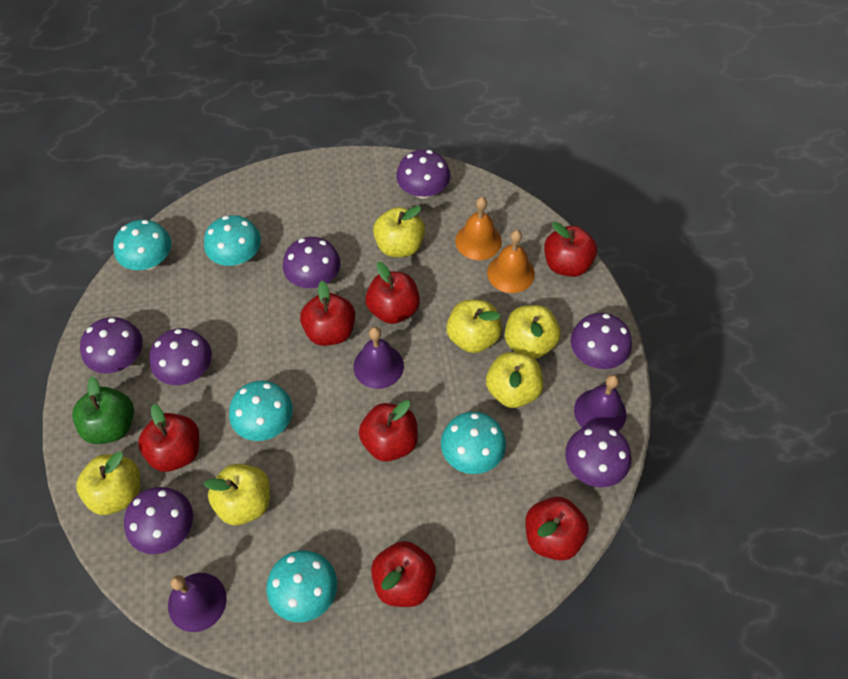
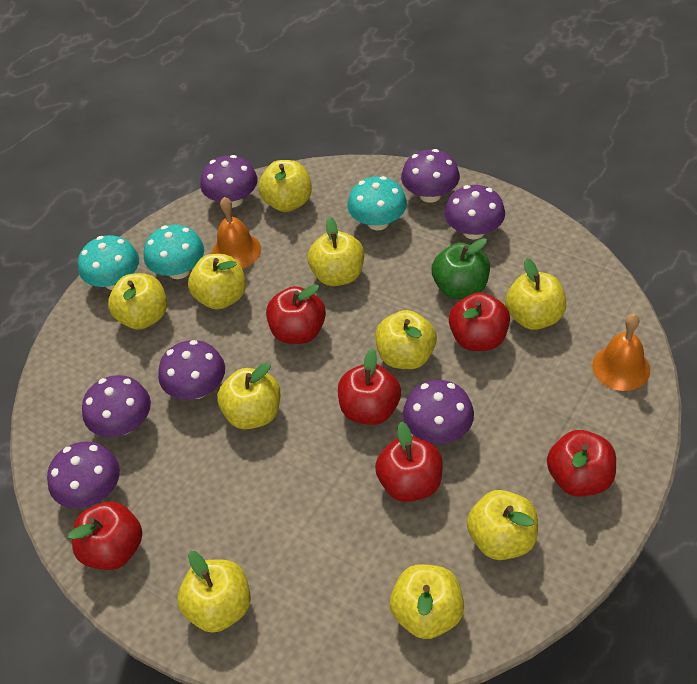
purple bell: 3 -> 0
red apple: 7 -> 6
turquoise mushroom: 5 -> 3
yellow apple: 6 -> 10

